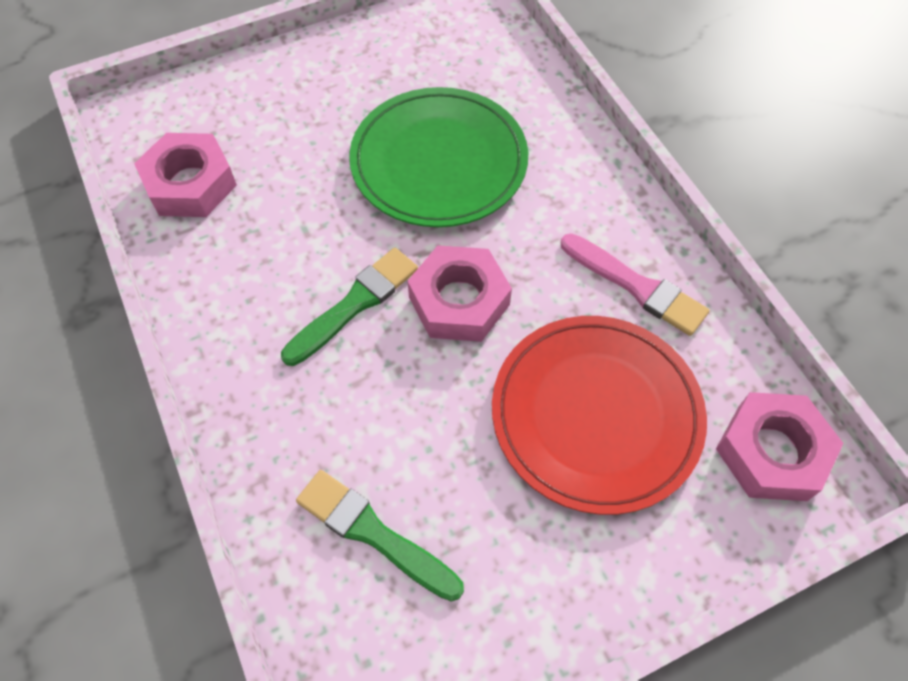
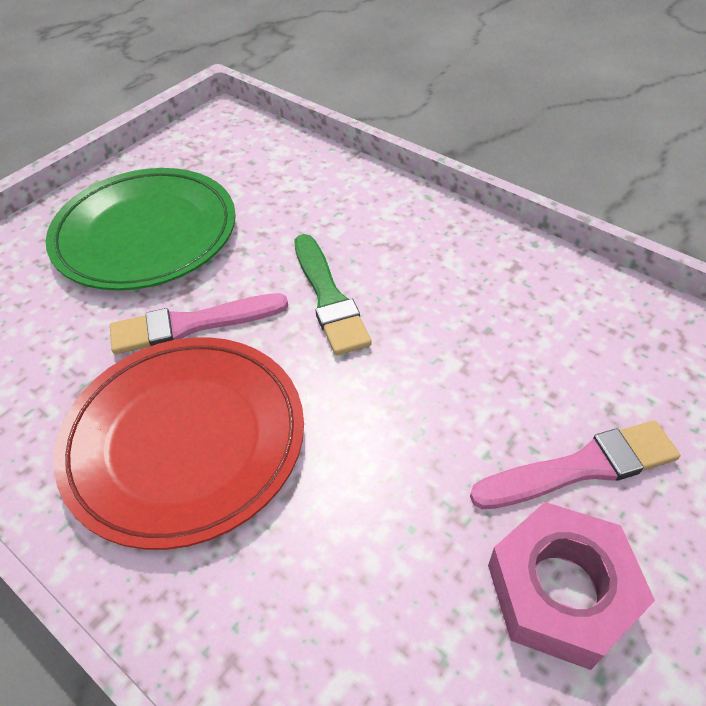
green brush: 2 -> 1
pink brush: 1 -> 2
pink nut: 3 -> 1

